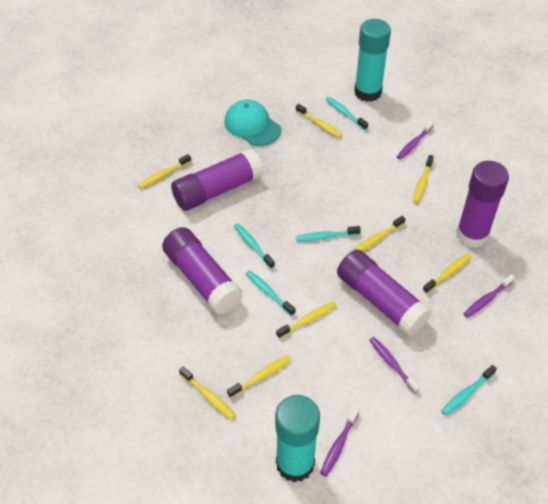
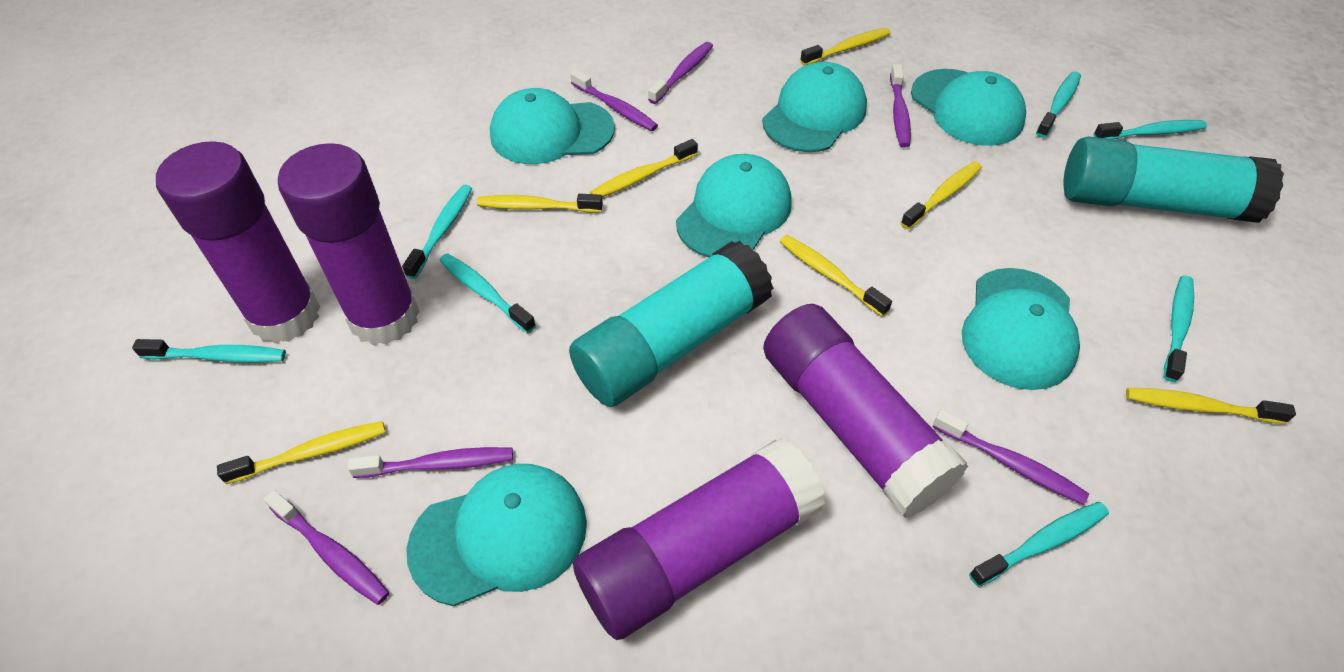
purple toothbrush: 4 -> 6
turquoise cap: 1 -> 6
turquoise toothbrush: 5 -> 7
yellow toothbrush: 8 -> 7

